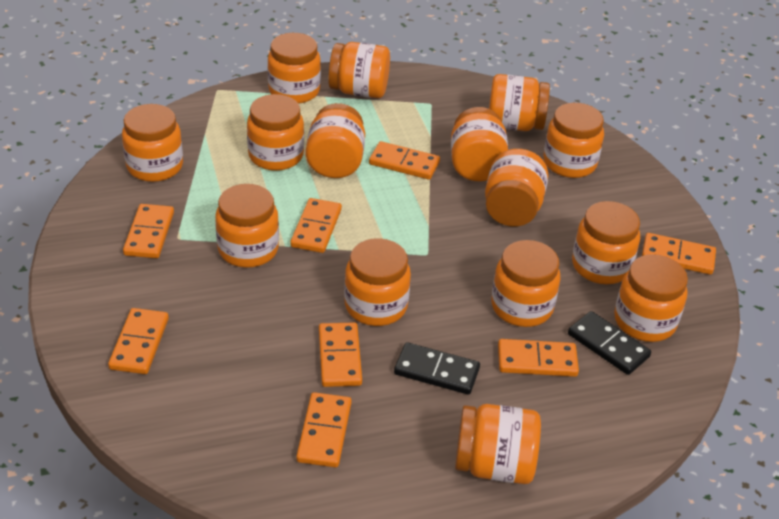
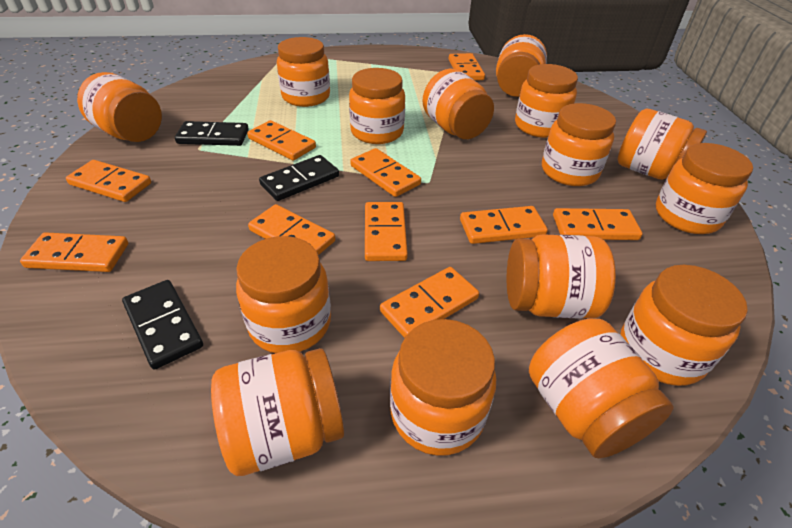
black domino: 2 -> 3
orange domino: 8 -> 10

